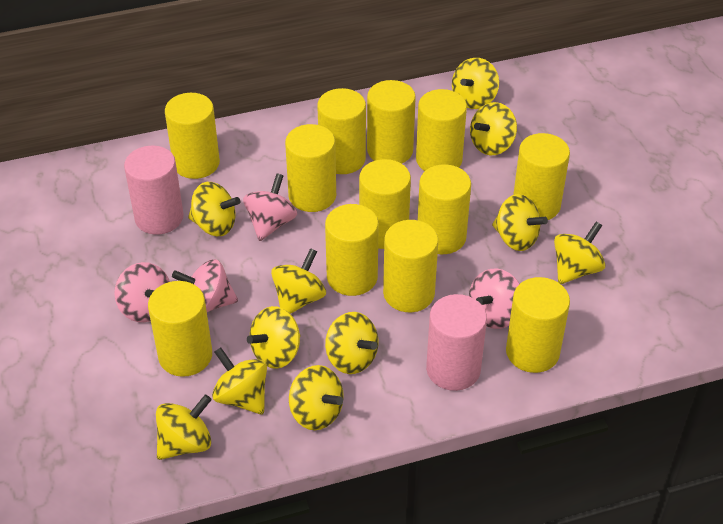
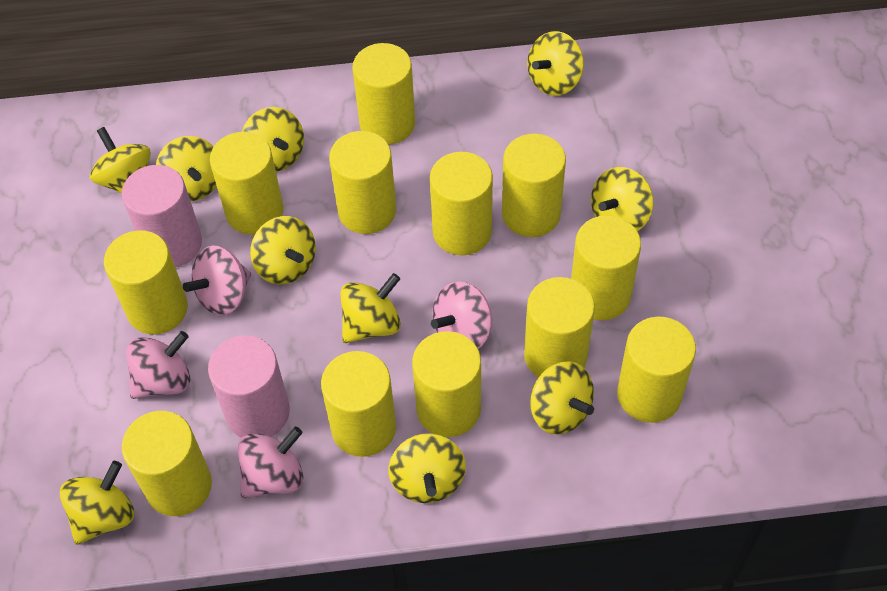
yellow spinning top: 11 -> 10

